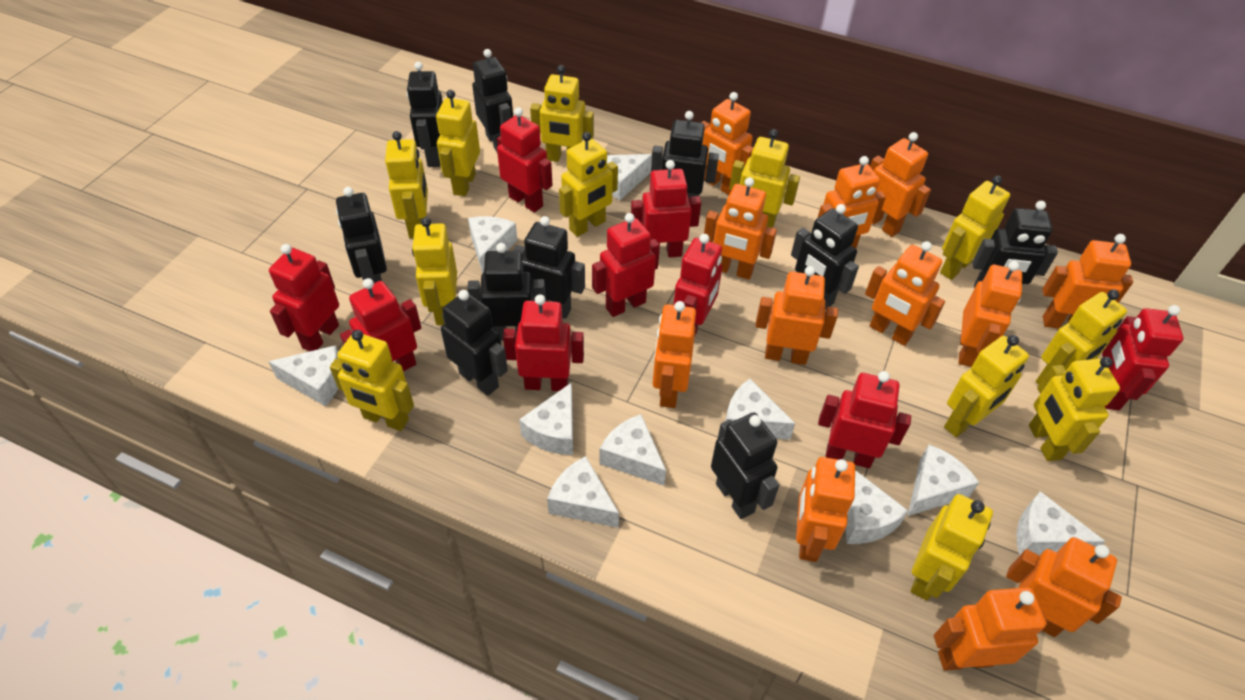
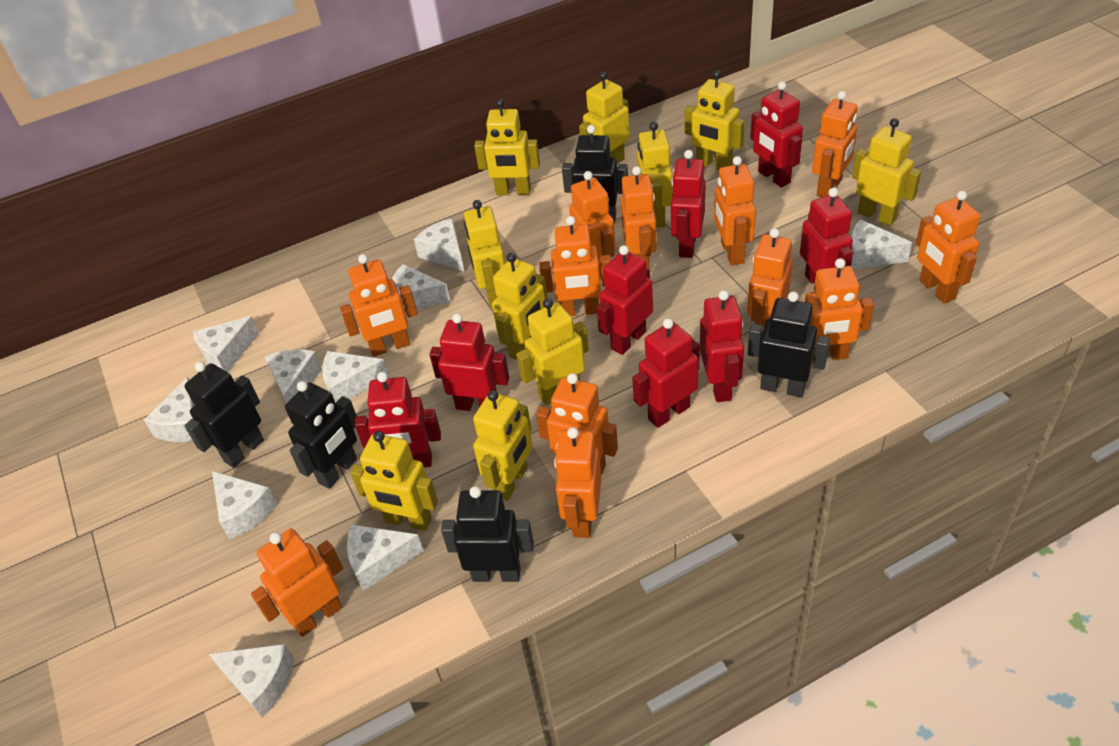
black robot: 10 -> 5
red robot: 9 -> 8
yellow robot: 12 -> 10

